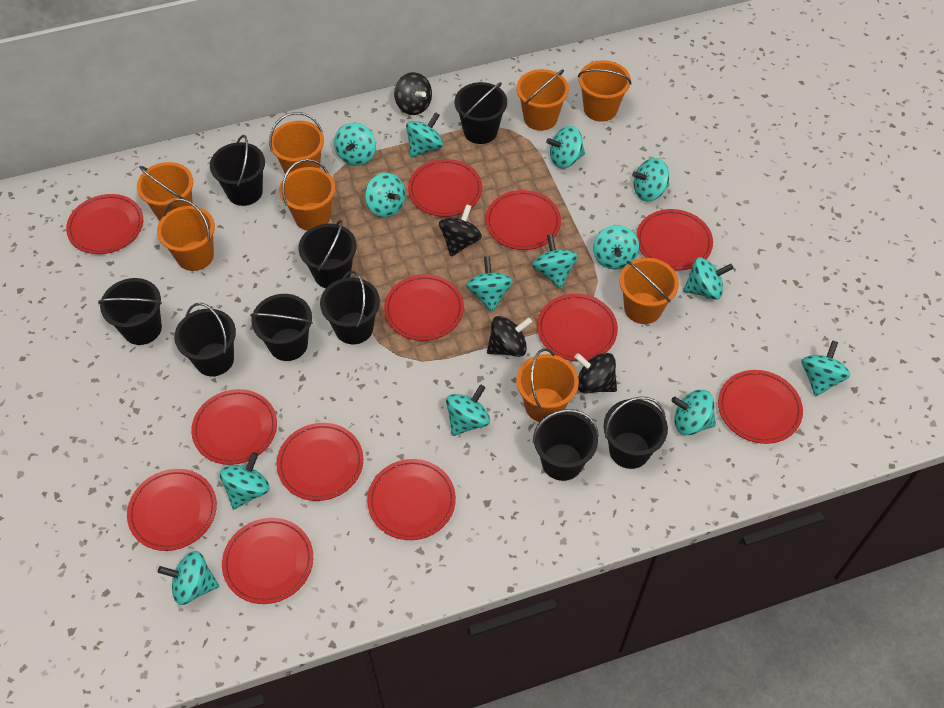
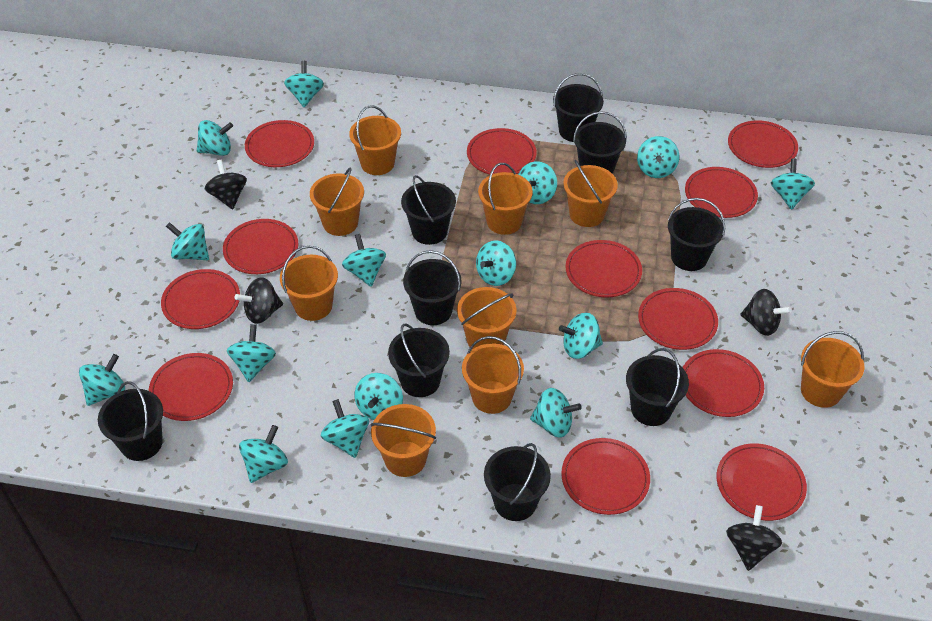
orange bucket: 8 -> 9
turquoise spinning top: 14 -> 15

